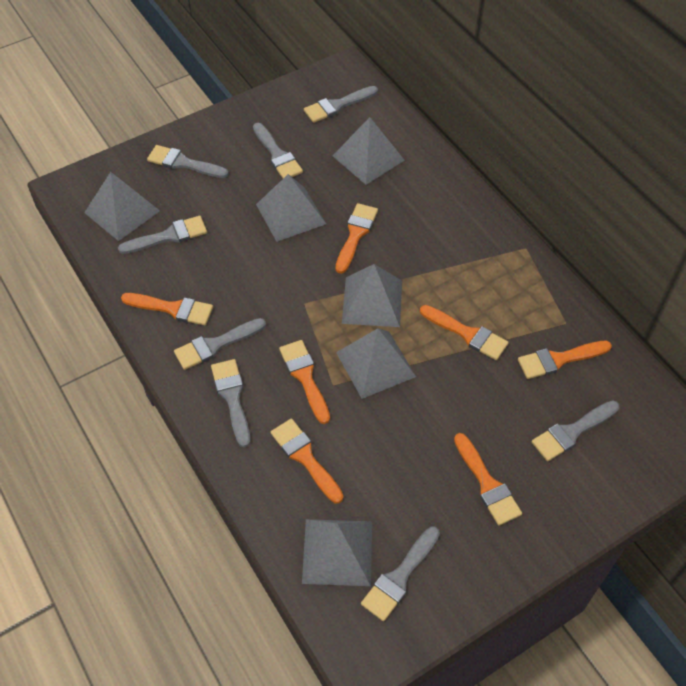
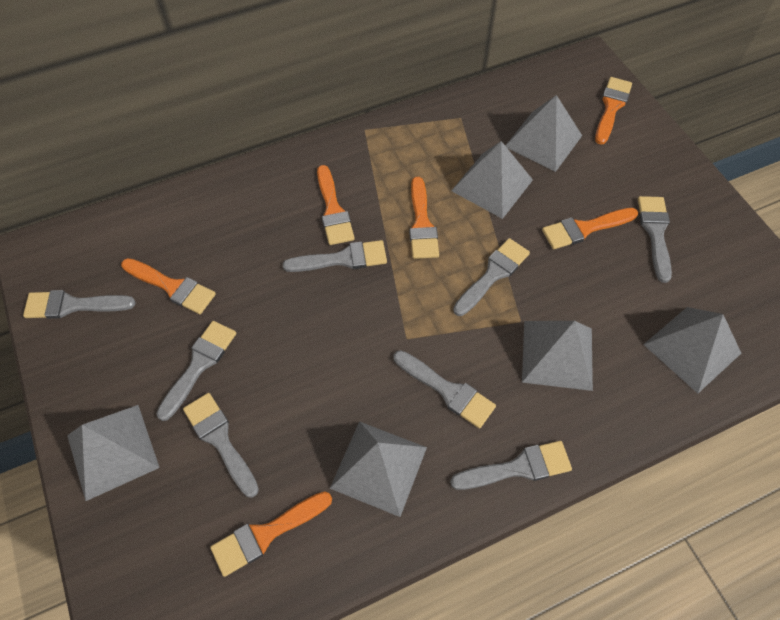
orange brush: 7 -> 6

